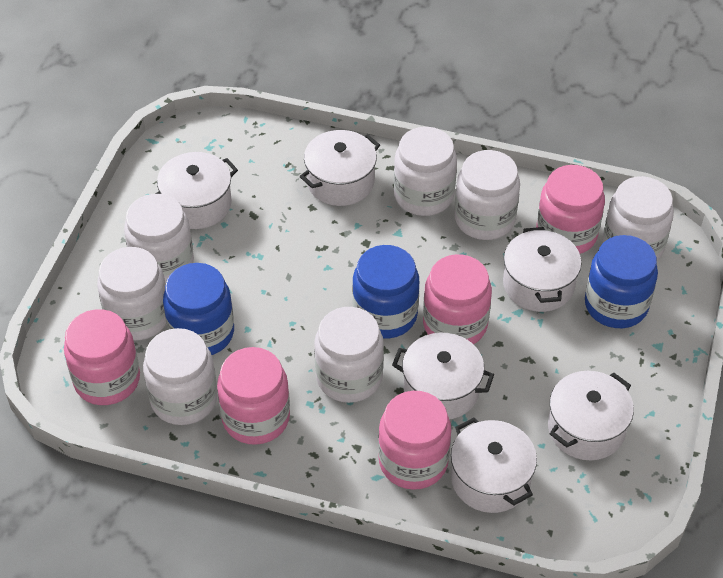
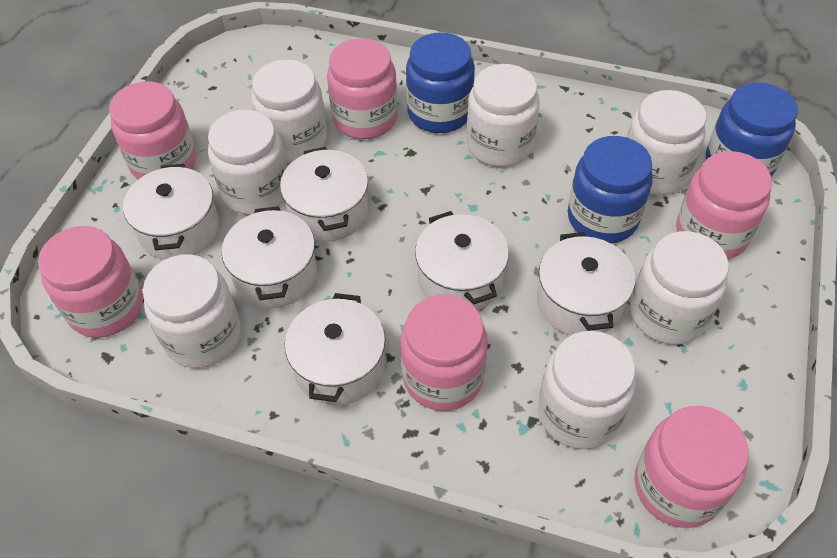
pink jar: 5 -> 6

